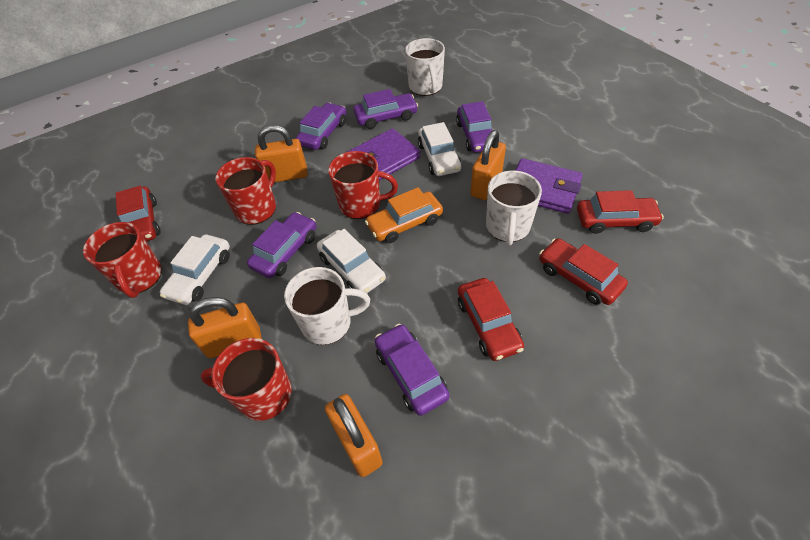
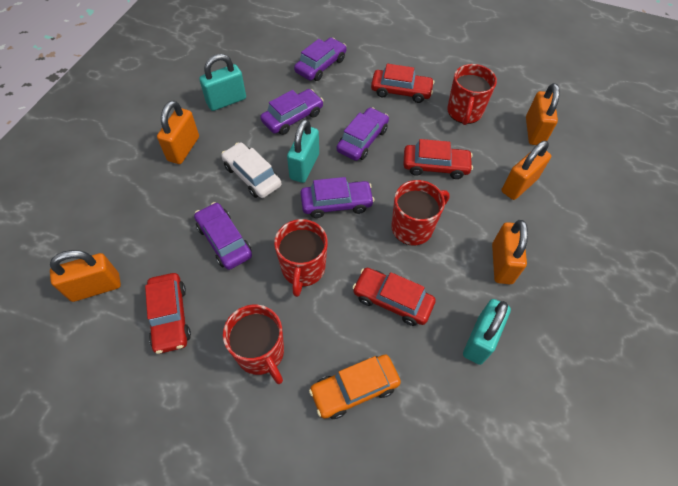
orange padlock: 4 -> 5
purple wallet: 2 -> 0
turquoise padlock: 0 -> 3
white car: 3 -> 1
white mug: 3 -> 0

